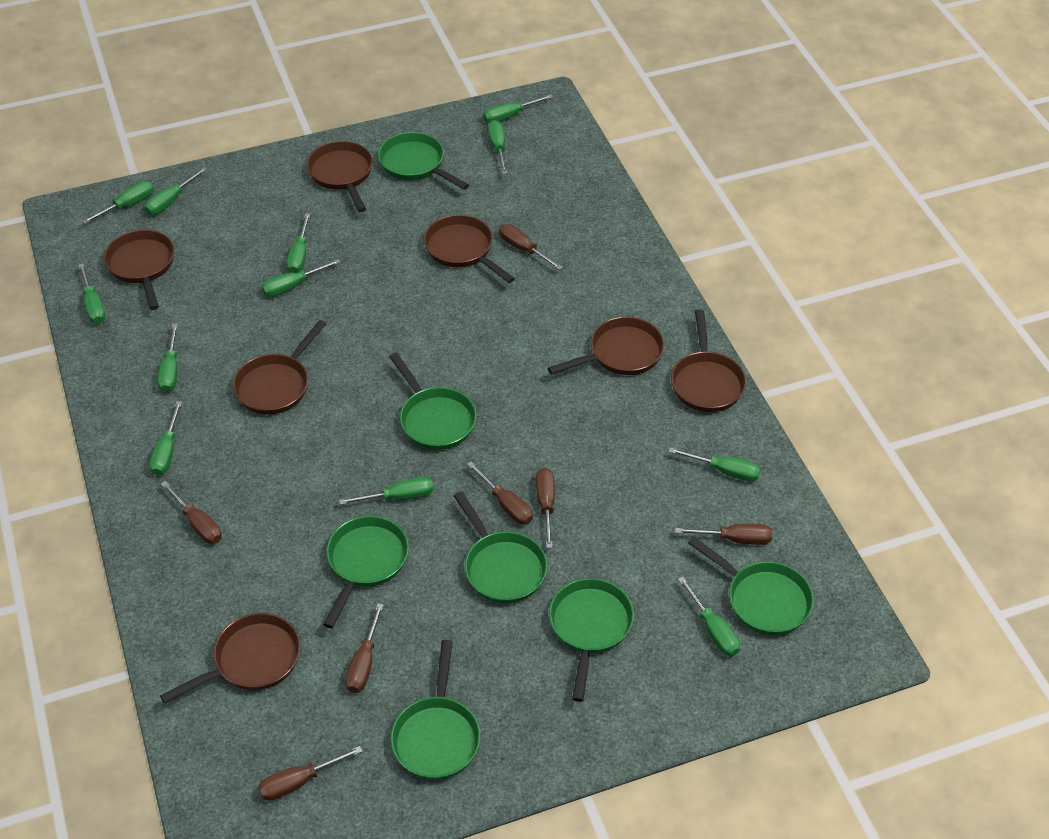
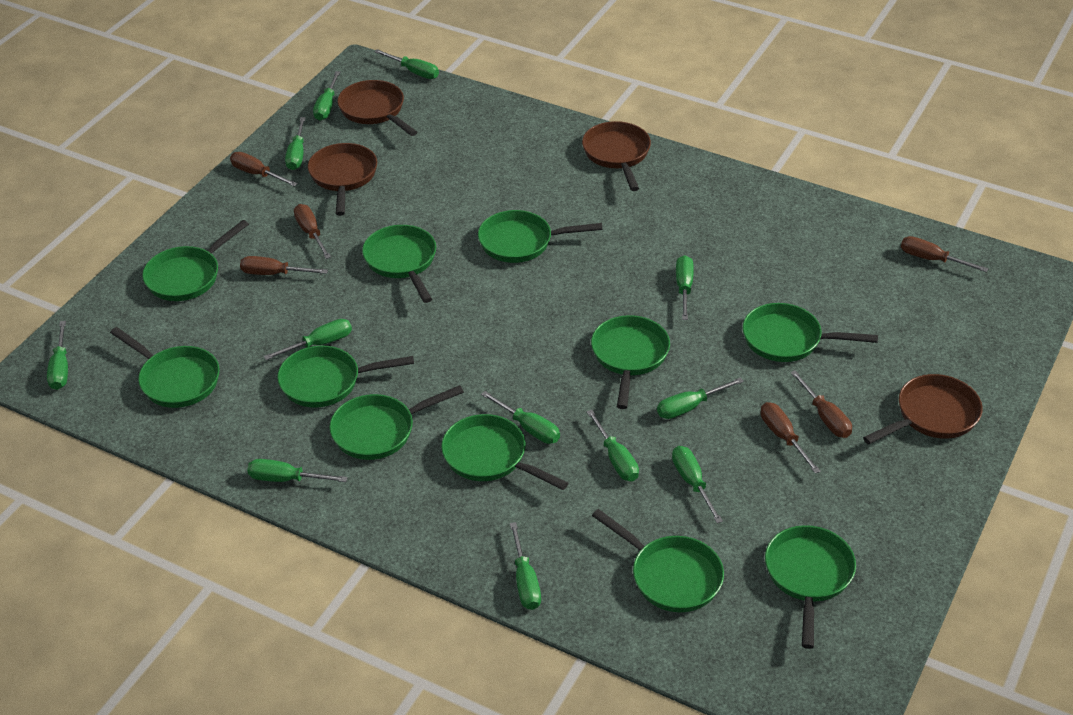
brown pan: 7 -> 4
brown screwdriver: 7 -> 6
green pan: 7 -> 11

